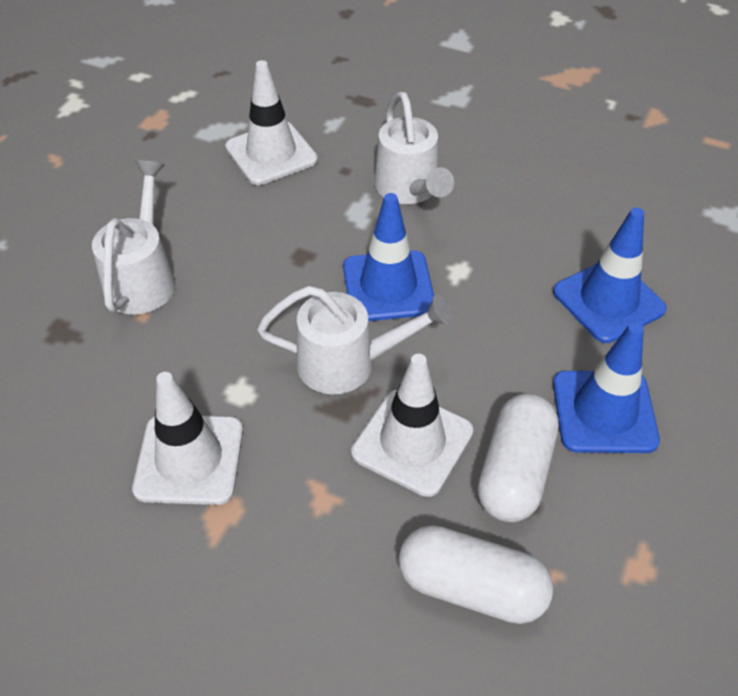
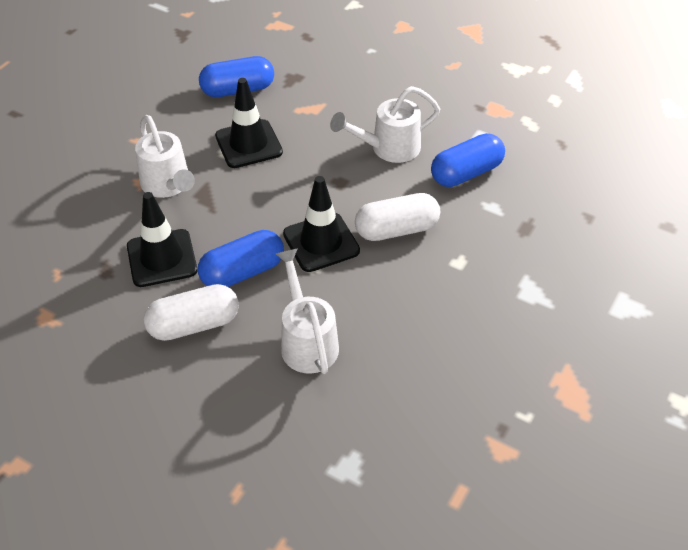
black traffic cone: 0 -> 3
blue capsule: 0 -> 3
blue traffic cone: 3 -> 0
white traffic cone: 3 -> 0

